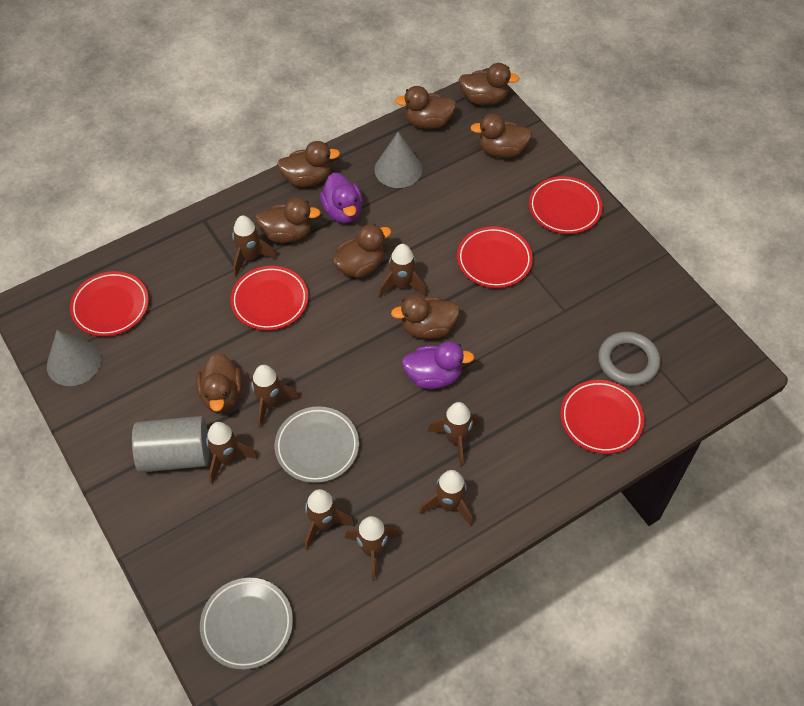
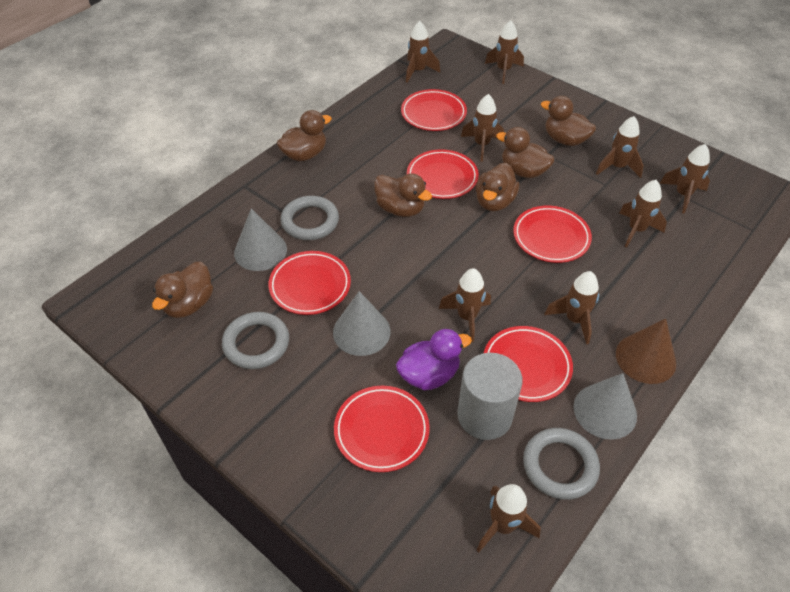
brown cone: 0 -> 1
brown duck: 8 -> 6
brown rocket: 8 -> 9
grey cone: 2 -> 3
grey plate: 2 -> 0
grey ring: 1 -> 3
purple duck: 2 -> 1
red plate: 5 -> 6

